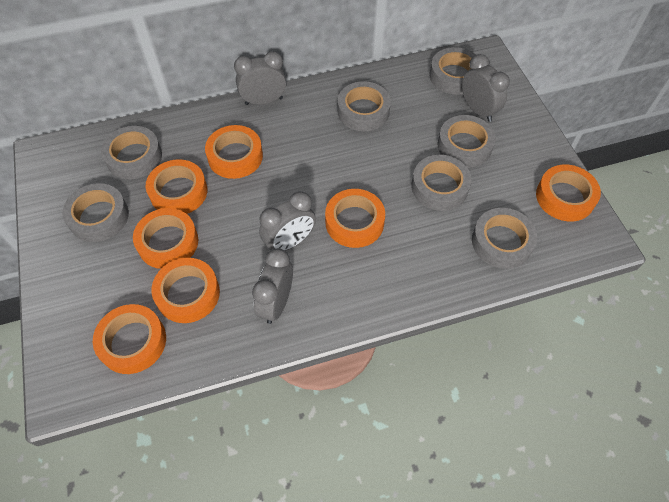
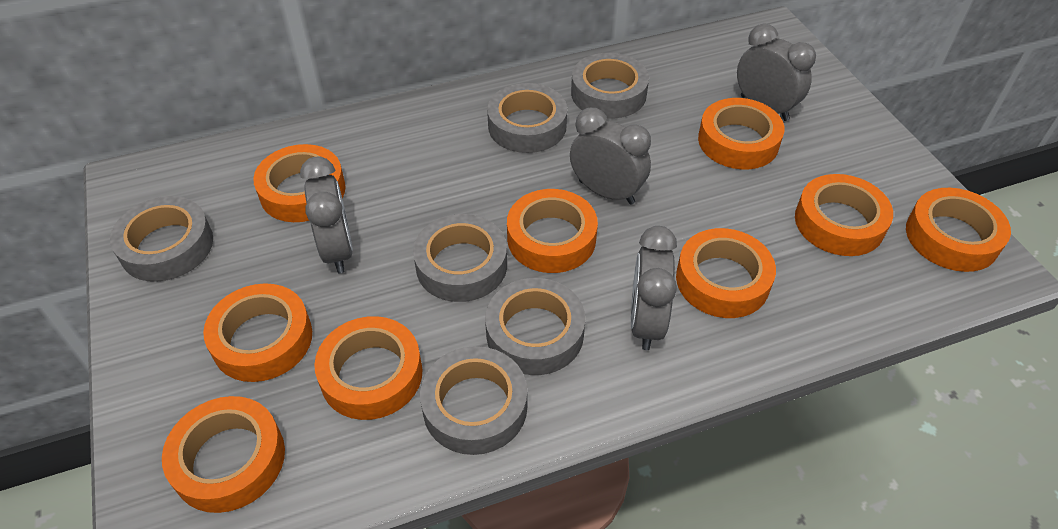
grey tape: 7 -> 6
orange tape: 7 -> 9

